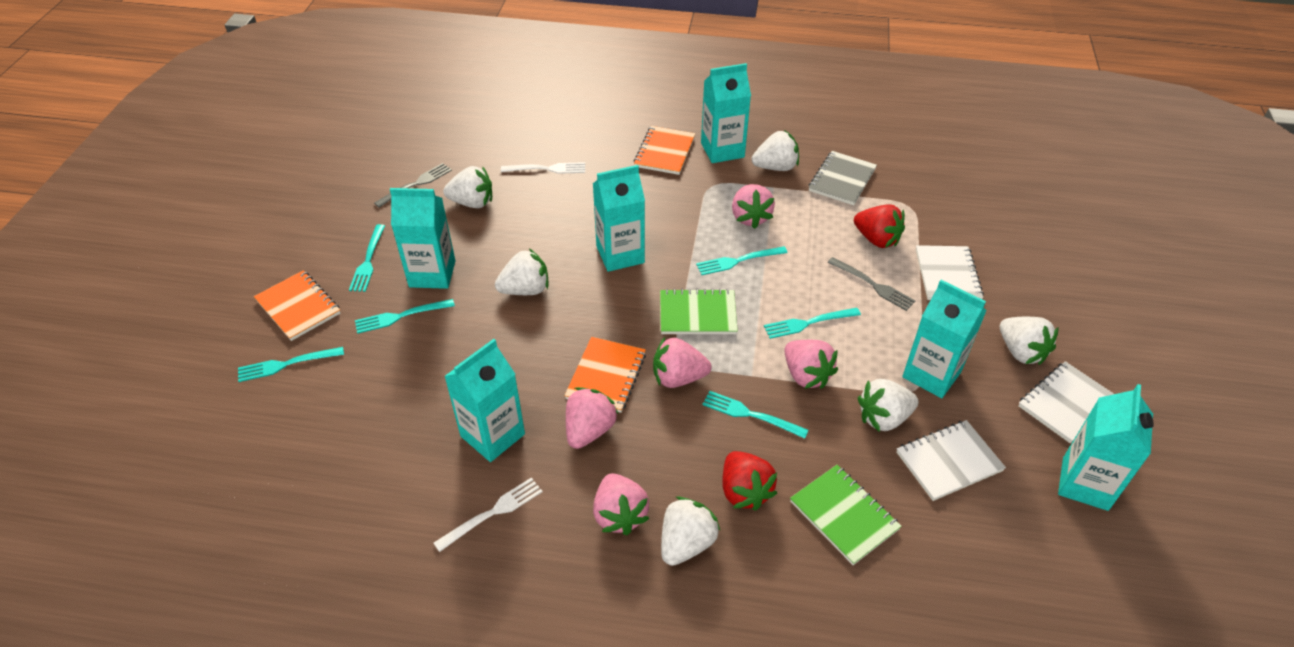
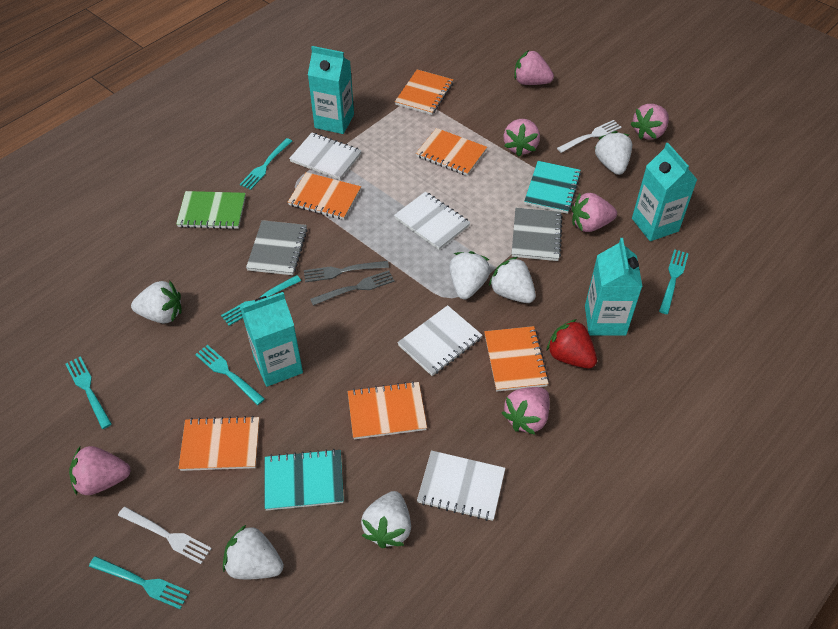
green notebook: 2 -> 1
grey notebook: 1 -> 2
orange notebook: 3 -> 6
pink strawberry: 5 -> 6
red strawberry: 2 -> 1
turquoise carton: 6 -> 4
turquoise notebook: 0 -> 2
white notebook: 3 -> 4

